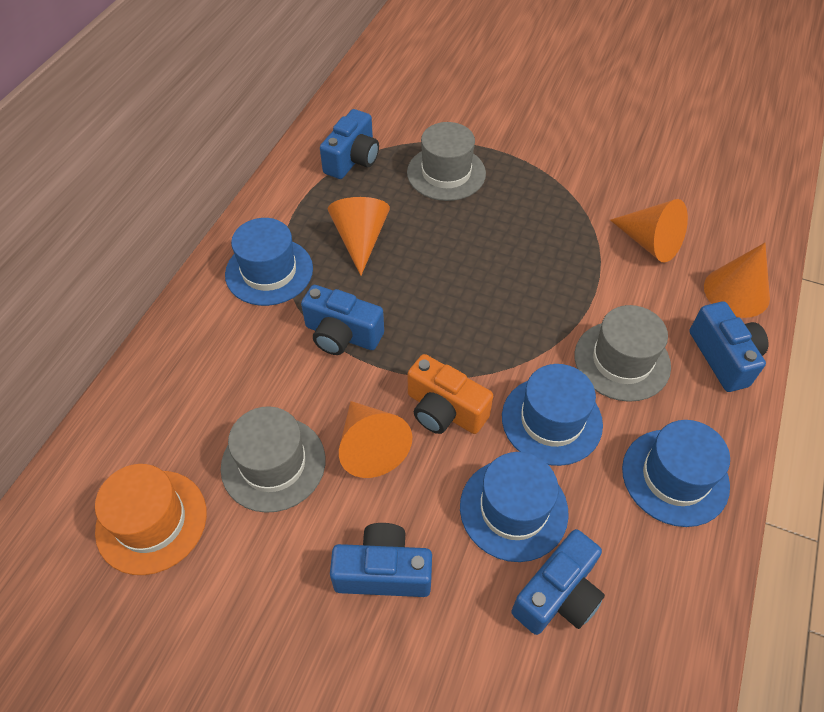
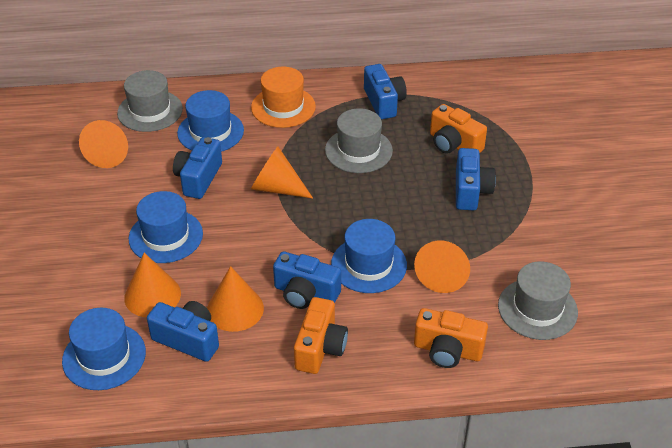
orange camera: 1 -> 3
orange cone: 4 -> 5

